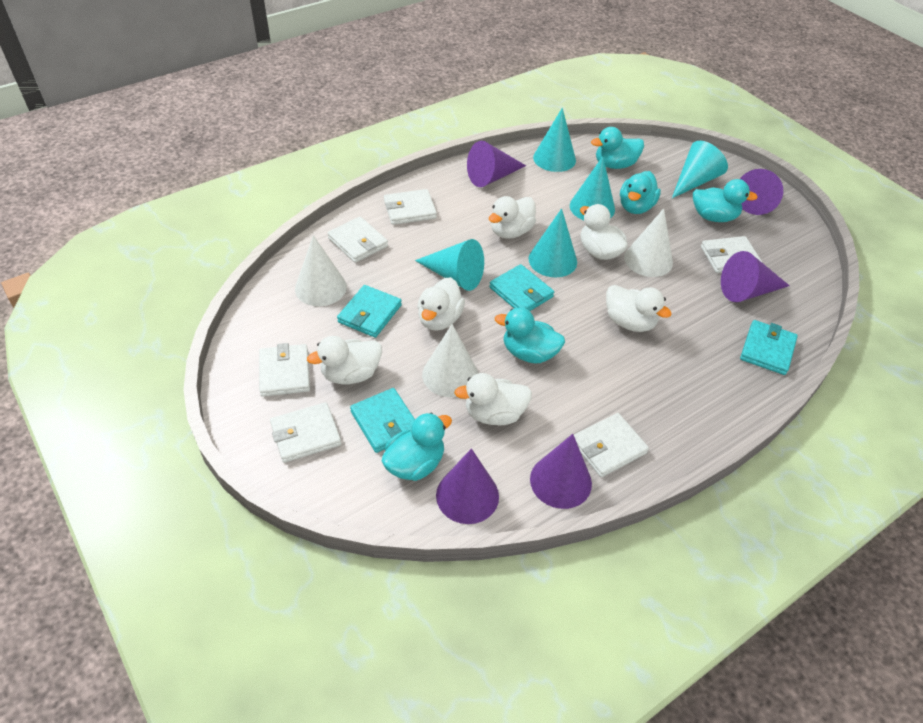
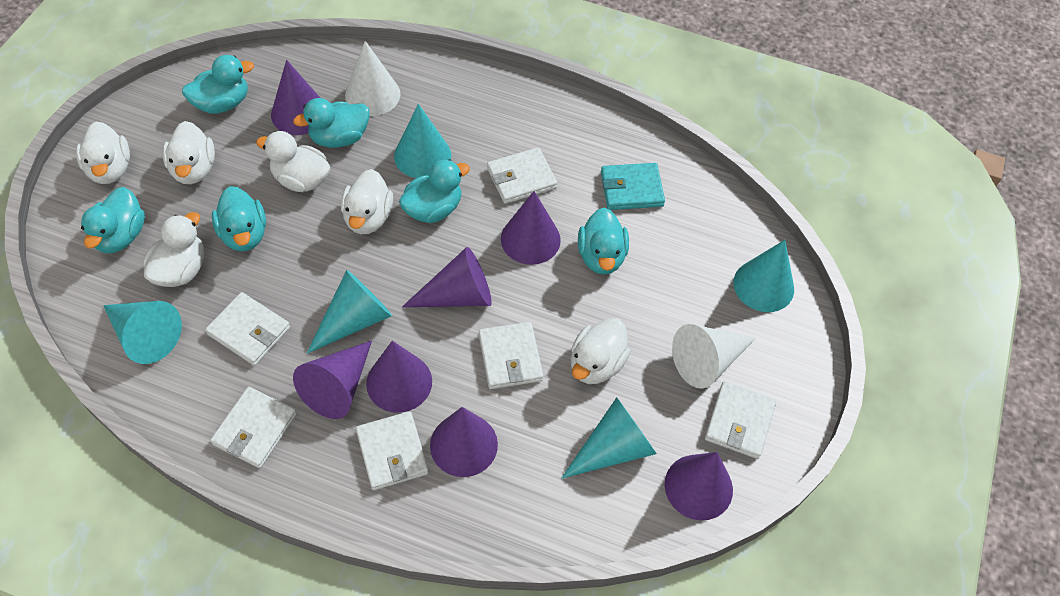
purple cone: 5 -> 7
turquoise duck: 5 -> 6
turquoise wallet: 4 -> 1
white cone: 3 -> 2

